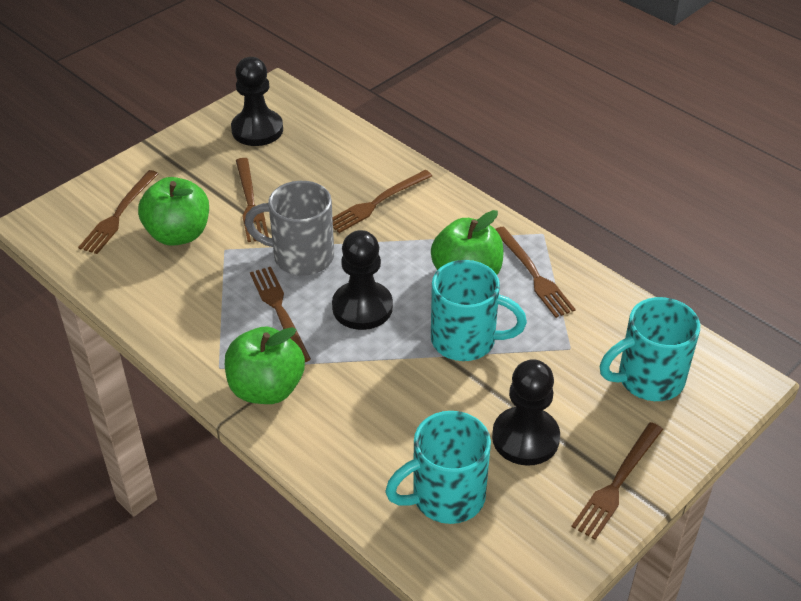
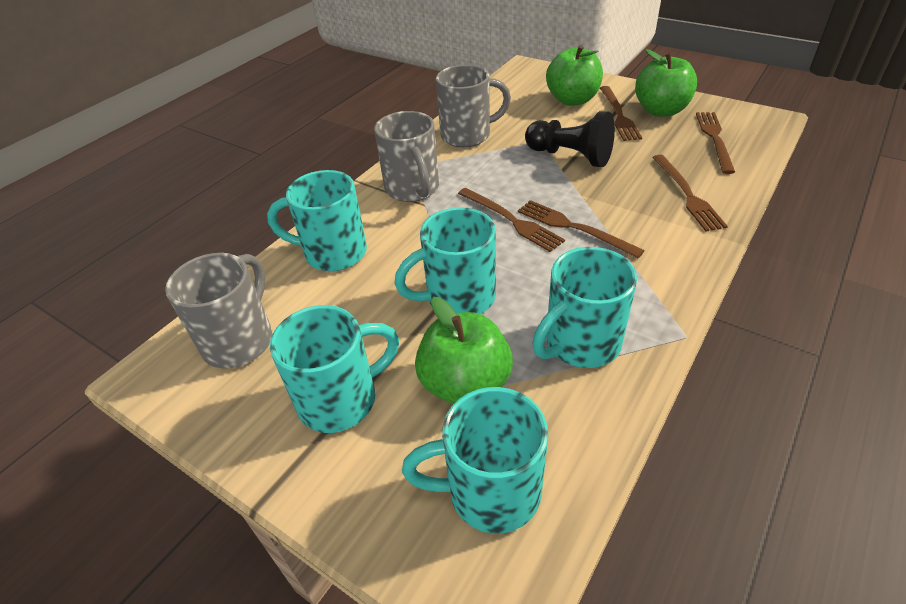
black pawn: 3 -> 1
brown fork: 6 -> 5
grey mug: 1 -> 3
turquoise mug: 3 -> 5

